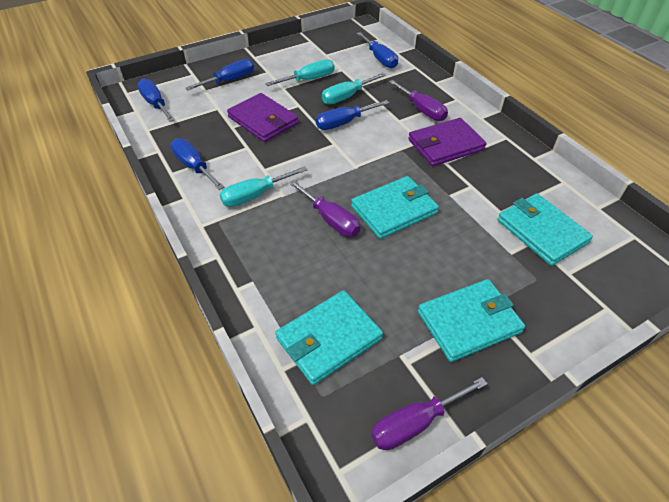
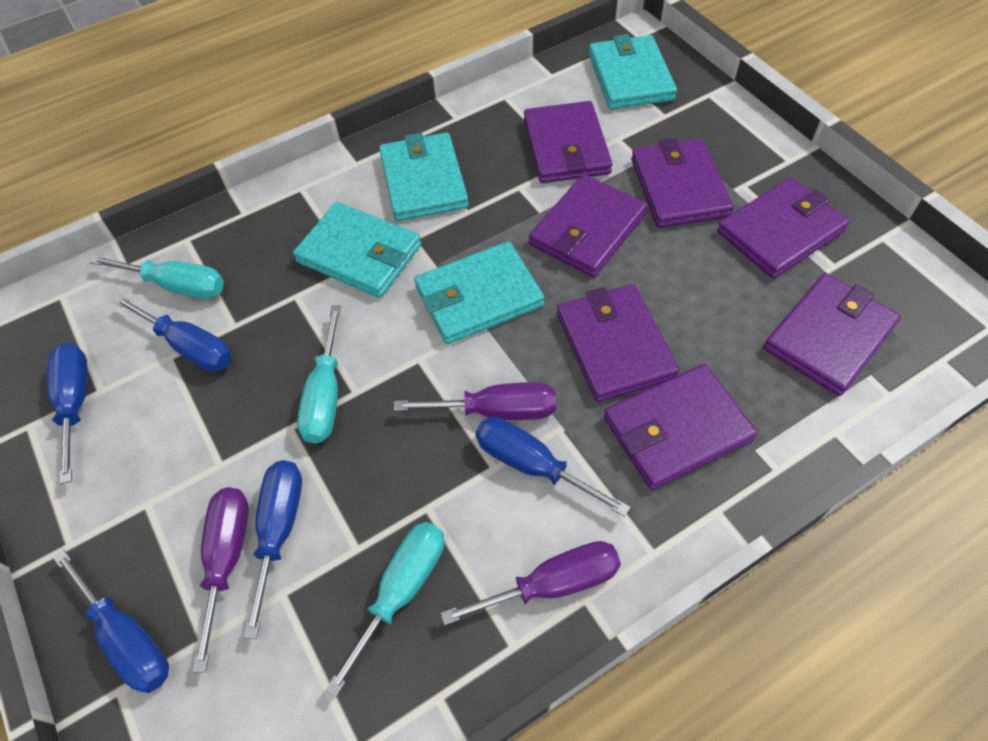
purple wallet: 2 -> 7

